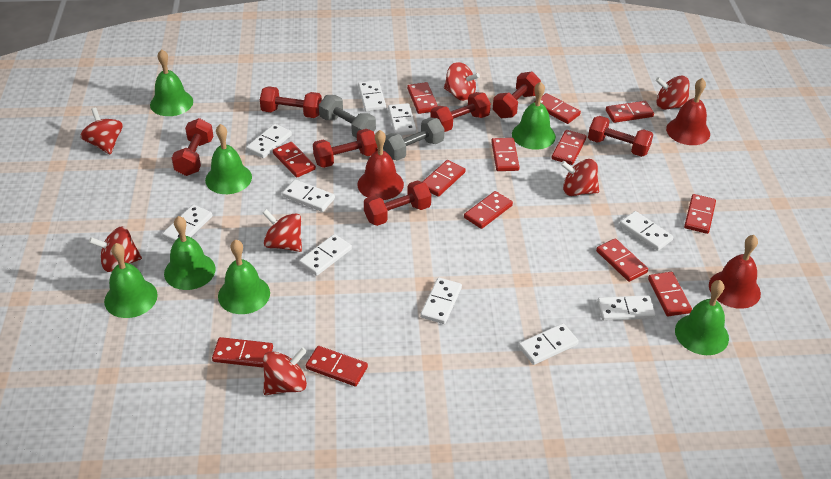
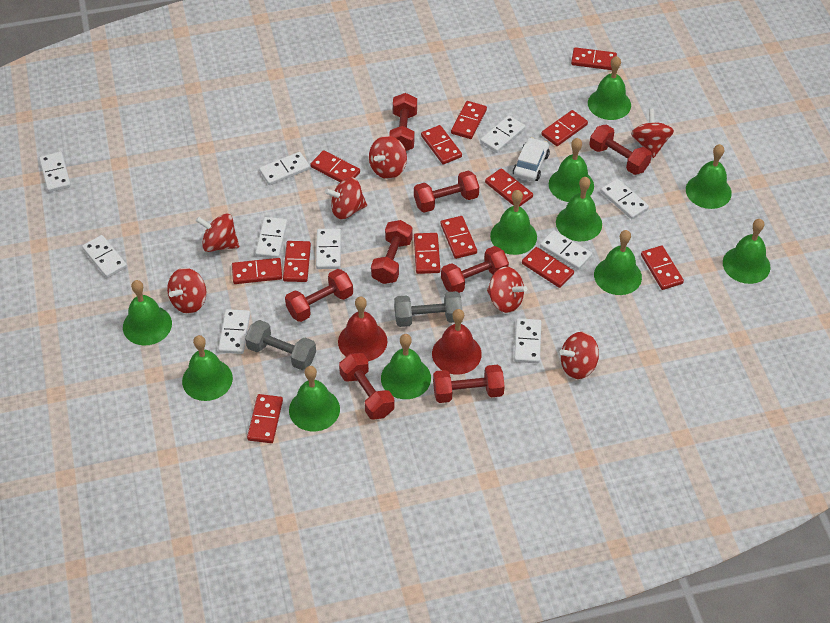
green bell: 7 -> 11
red bell: 3 -> 2
red dumbbell: 7 -> 8
white car: 0 -> 1

